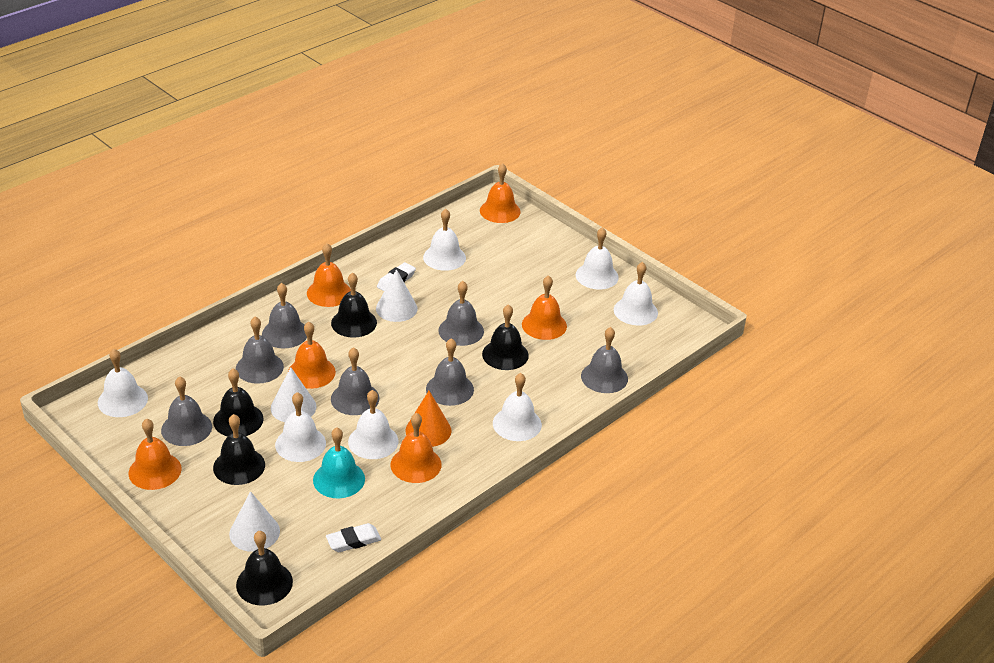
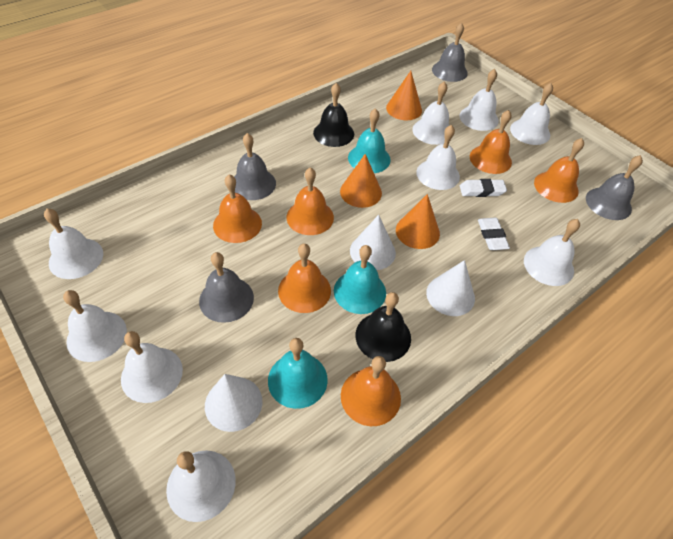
black bell: 5 -> 2
grey bell: 7 -> 4
orange cone: 1 -> 3
turquoise bell: 1 -> 3
white bell: 7 -> 9

